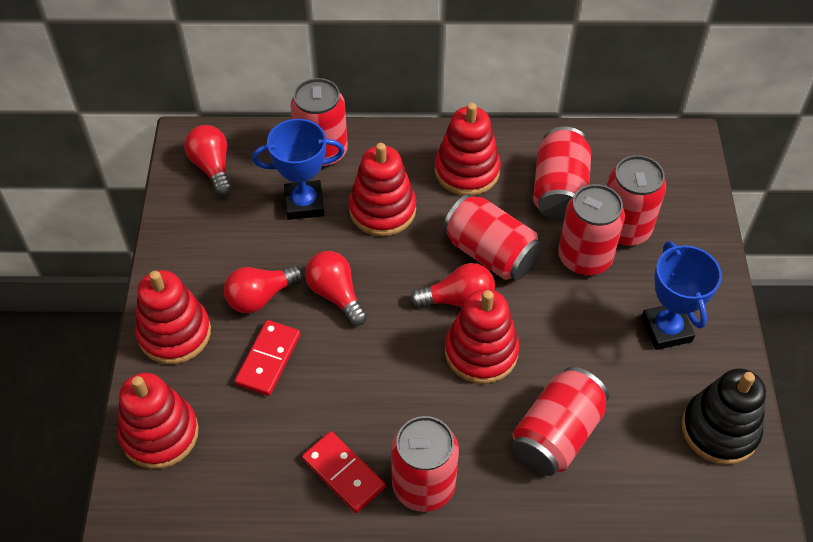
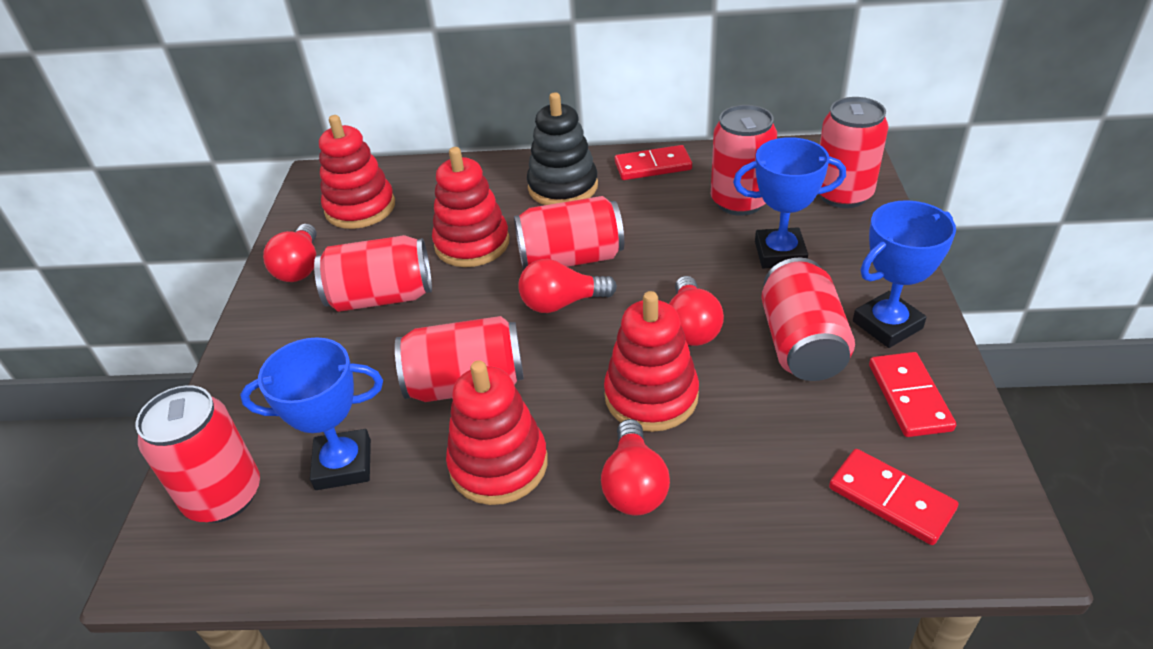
blue trophy: 2 -> 3
red domino: 2 -> 3
red stacking toy: 5 -> 4

